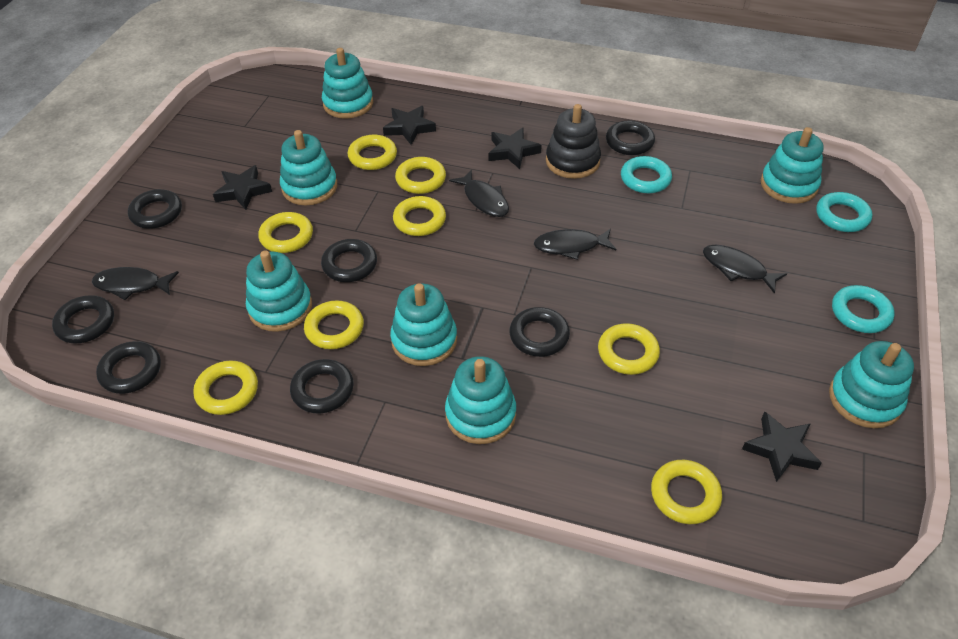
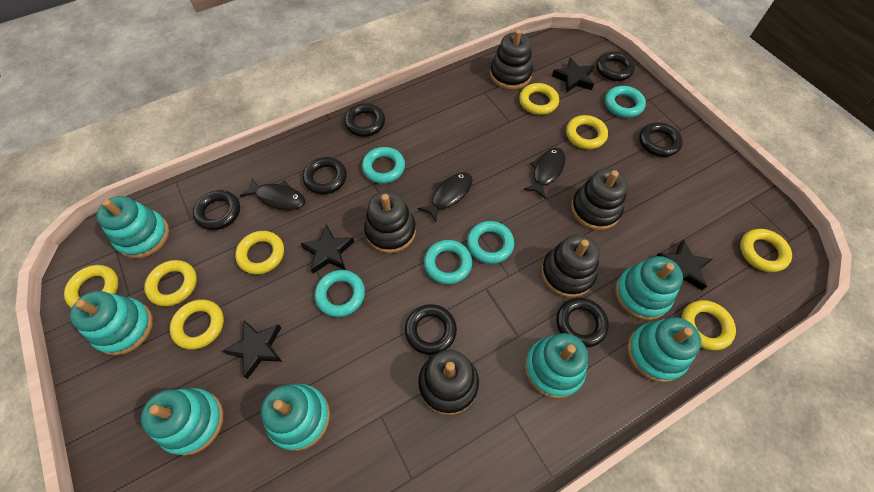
black fish: 4 -> 3
black stacking toy: 1 -> 5
turquoise ring: 3 -> 5

